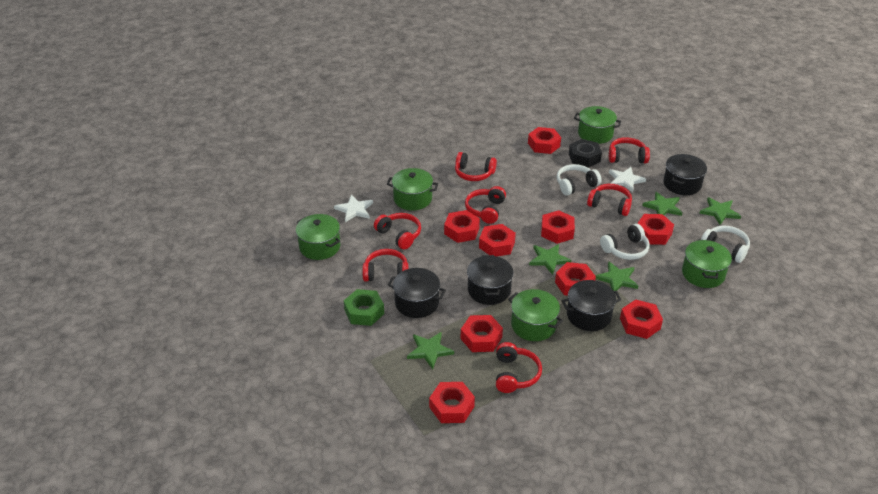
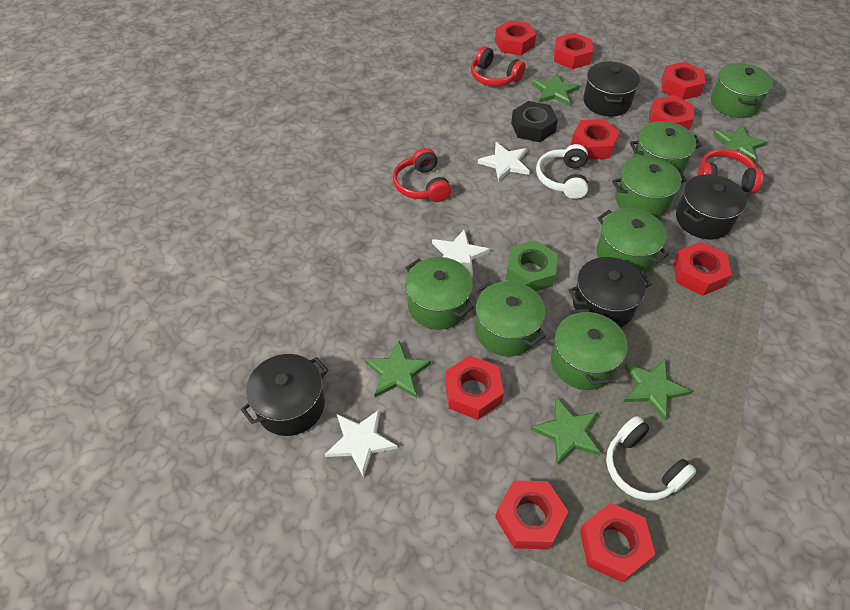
green pot: 5 -> 7
red headphones: 7 -> 3
white headphones: 3 -> 2
white star: 2 -> 3

